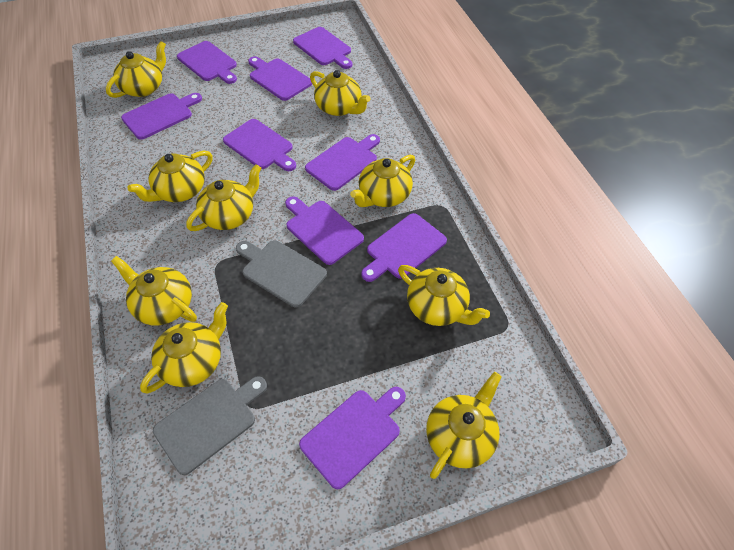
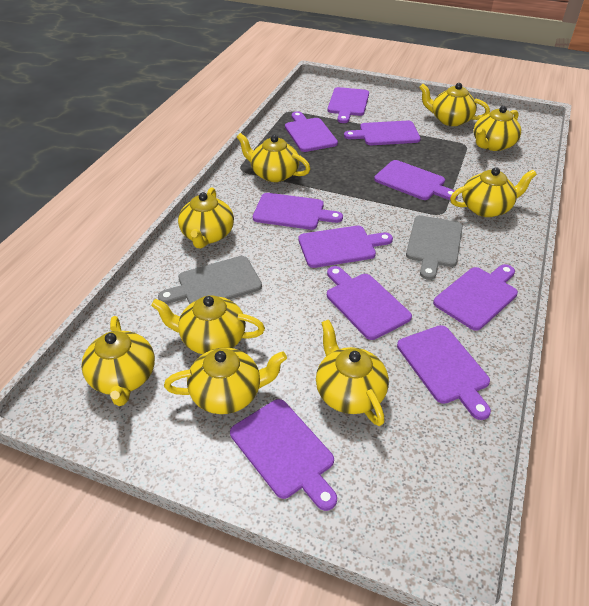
purple cutting board: 9 -> 10

